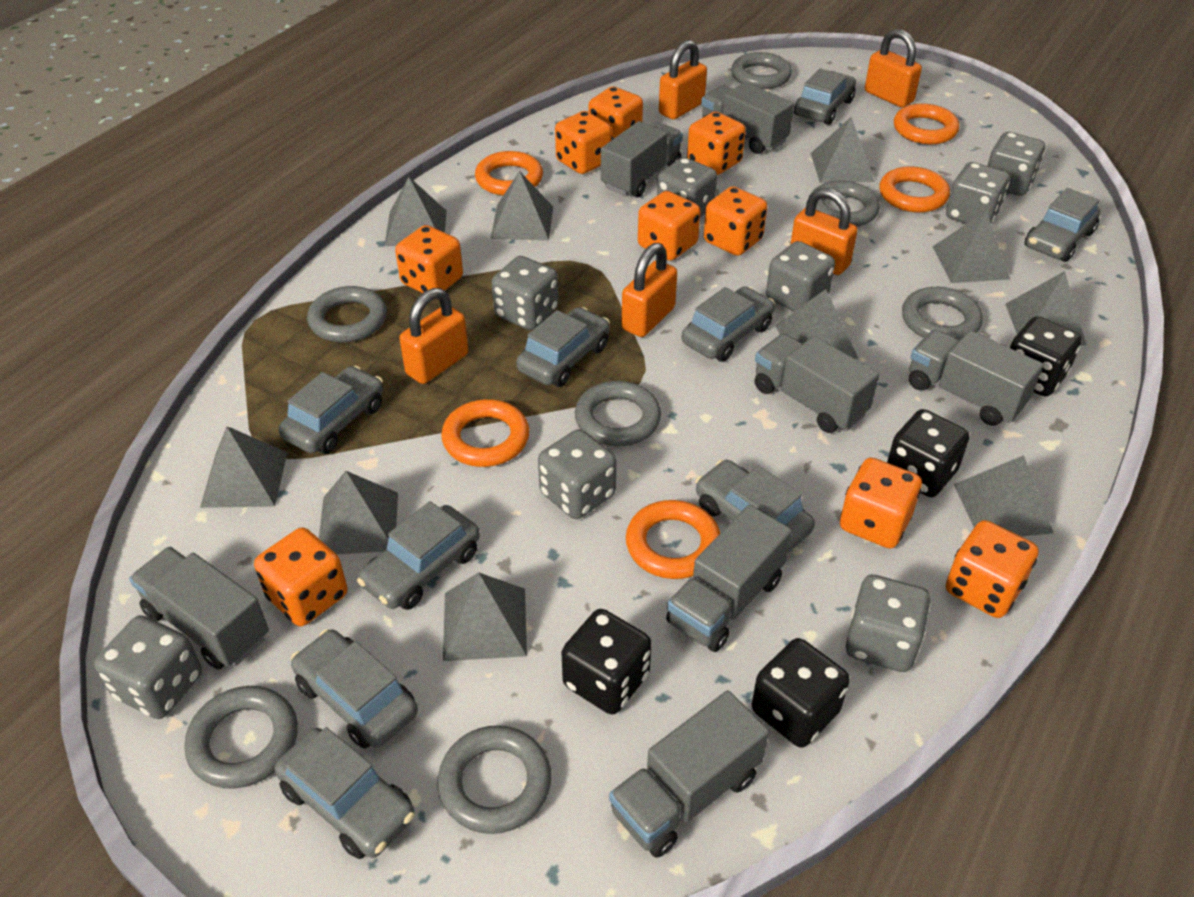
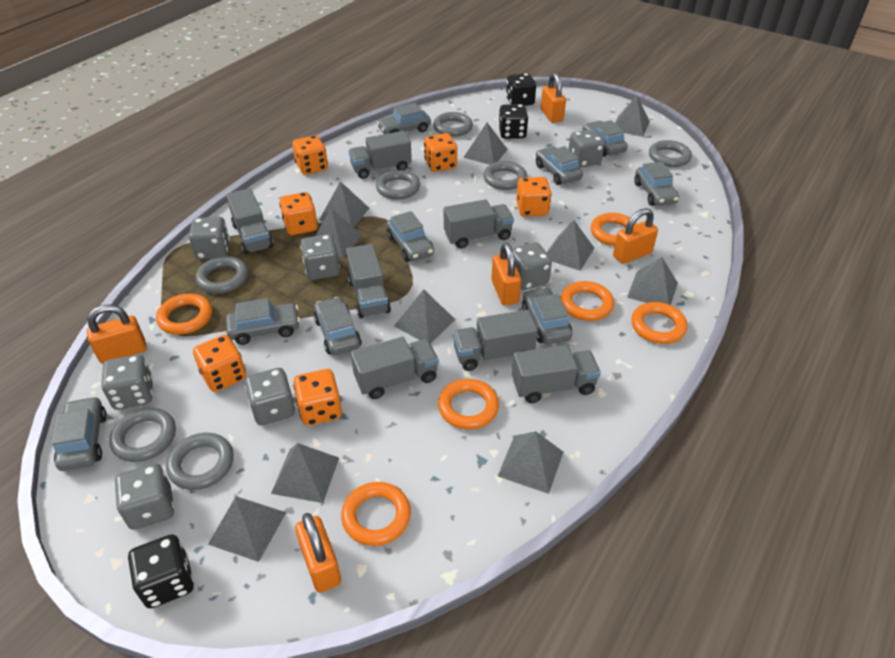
black dice: 4 -> 3
grey dice: 8 -> 7
orange dice: 9 -> 6
orange ring: 5 -> 6

